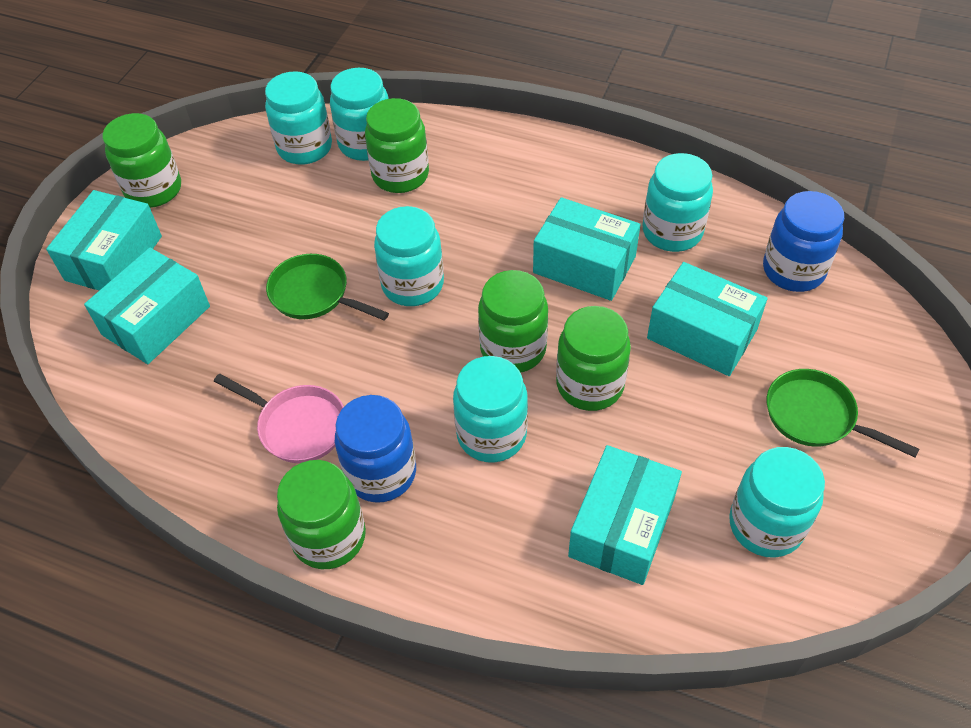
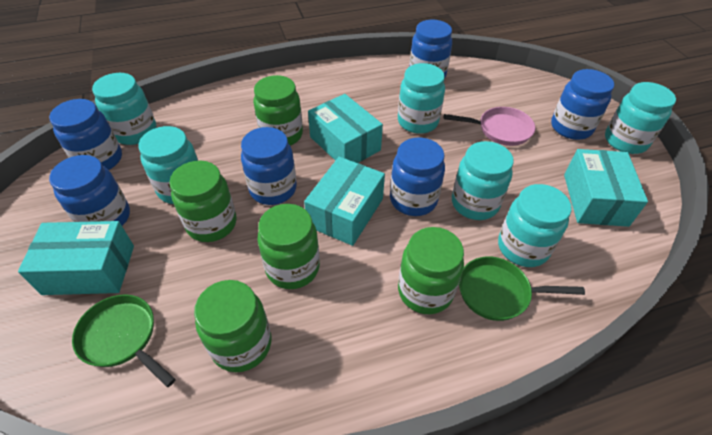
blue jar: 2 -> 6
turquoise box: 5 -> 4

